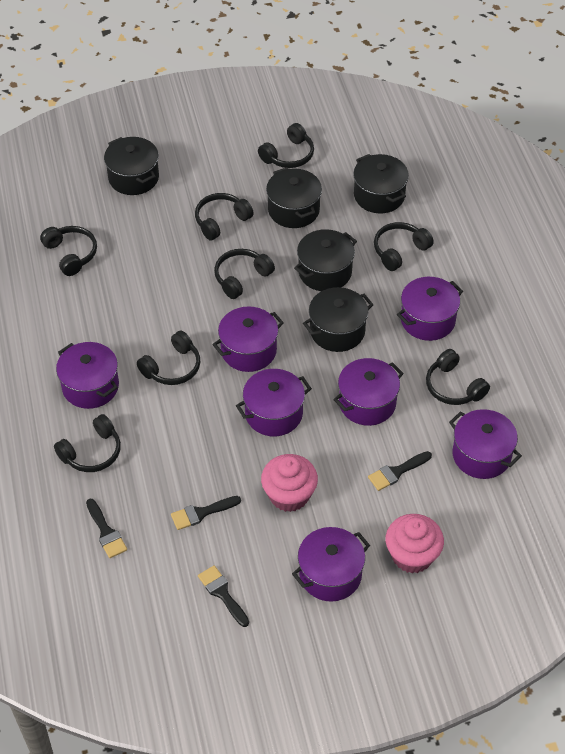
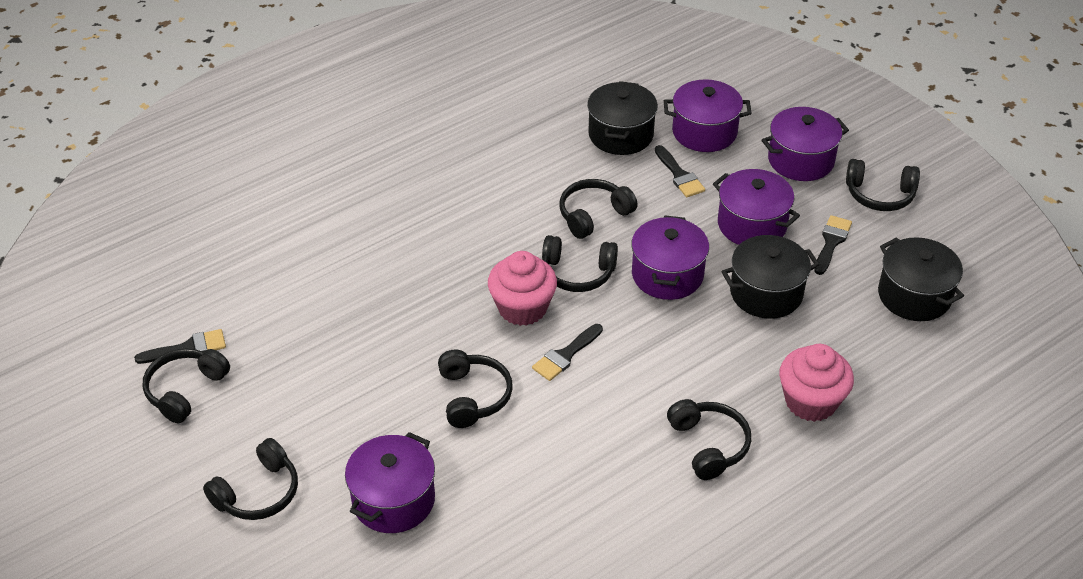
black headphones: 8 -> 7
black pot: 5 -> 3
purple pot: 7 -> 5

